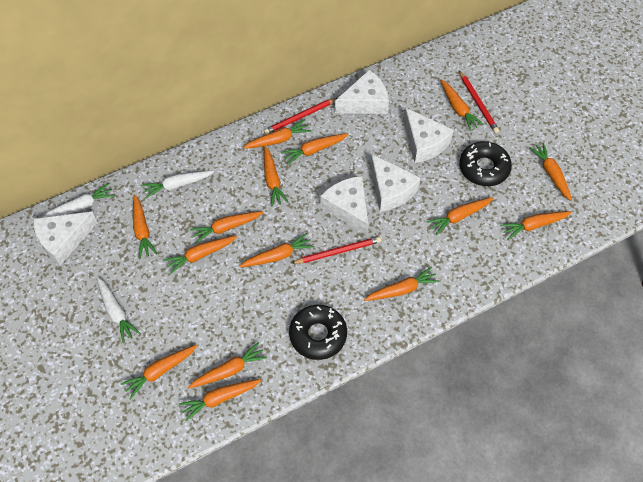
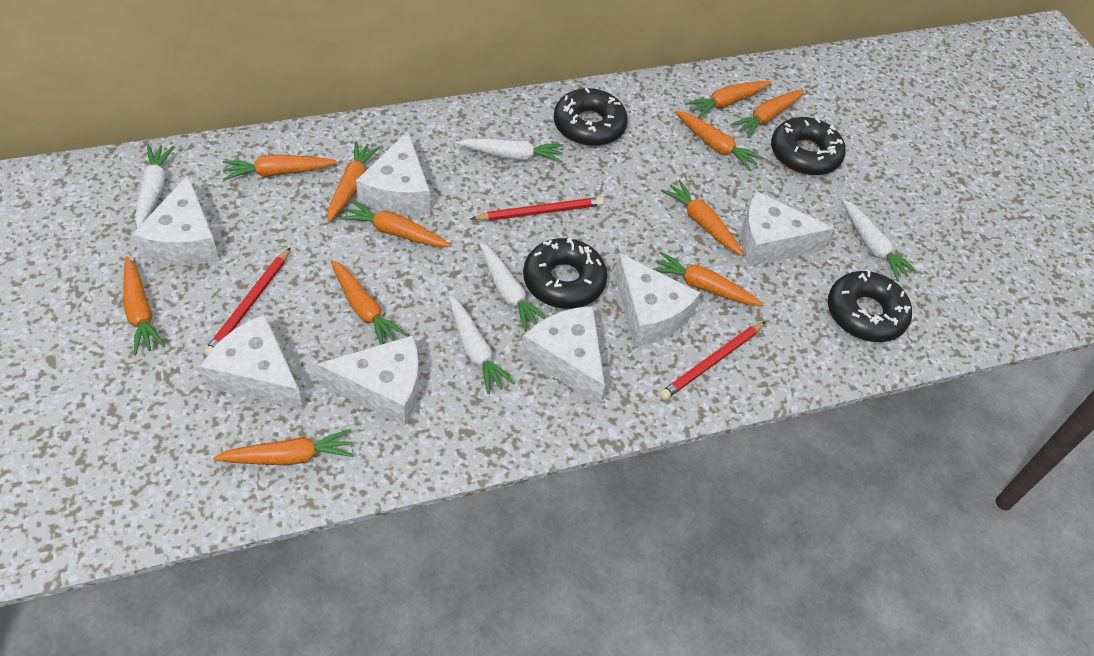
black donut: 2 -> 4
orange carrot: 15 -> 11
white carrot: 3 -> 5
white cheese: 5 -> 7

